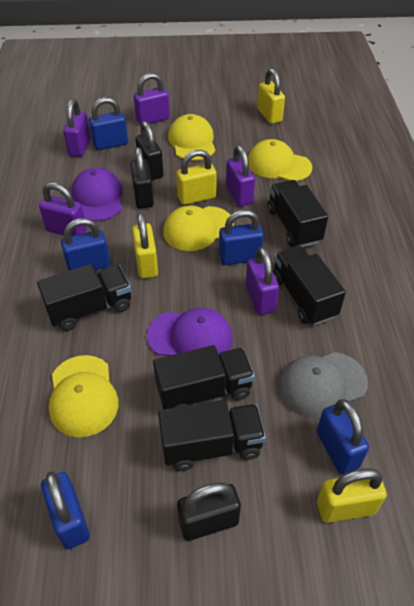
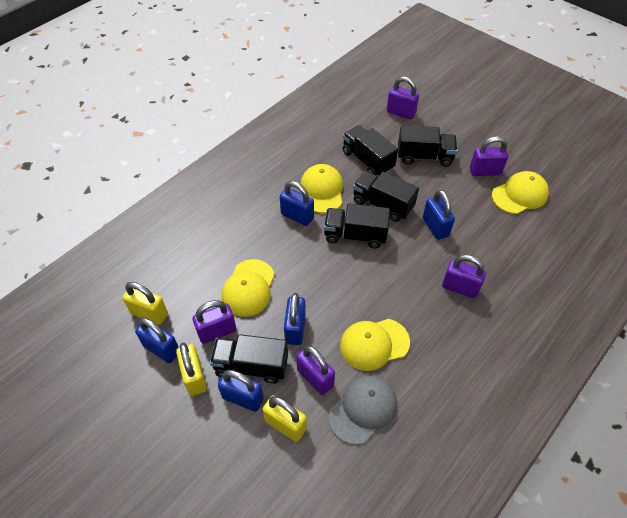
black padlock: 3 -> 0
purple cap: 2 -> 0
yellow padlock: 4 -> 3

